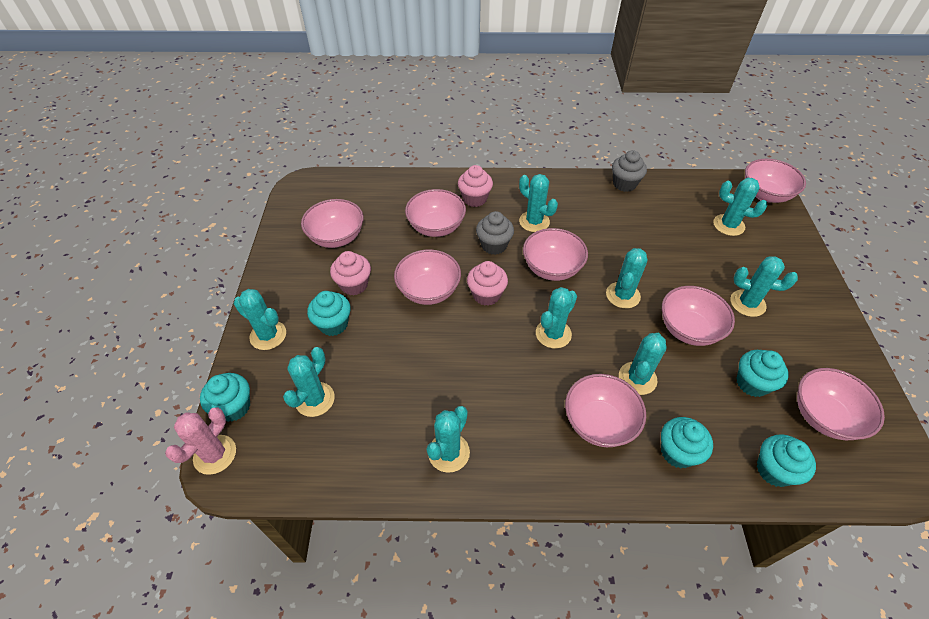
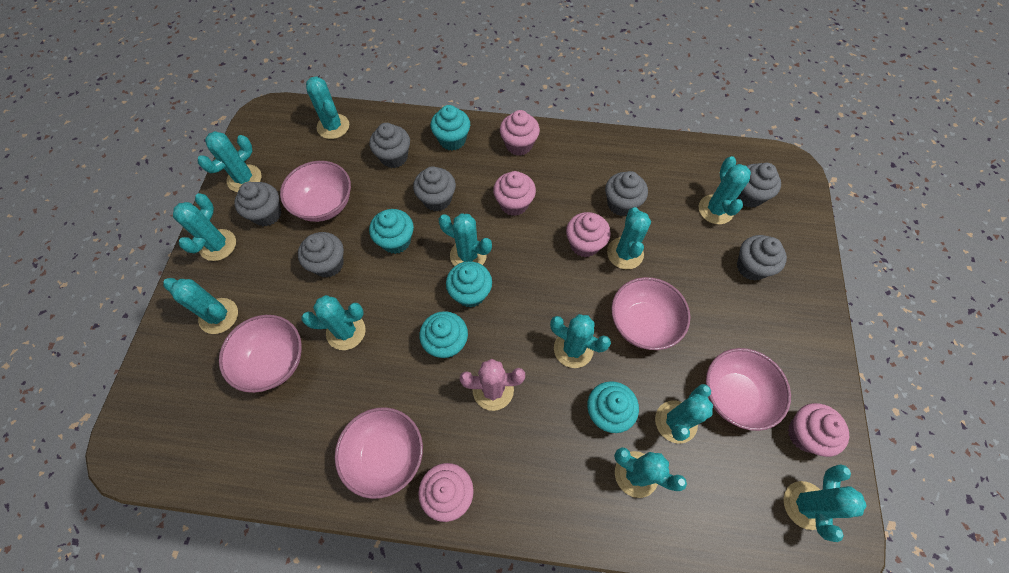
grey cupcake: 2 -> 7
pink bowl: 8 -> 5
pink cupcake: 3 -> 5
turquoise cactus: 9 -> 12

